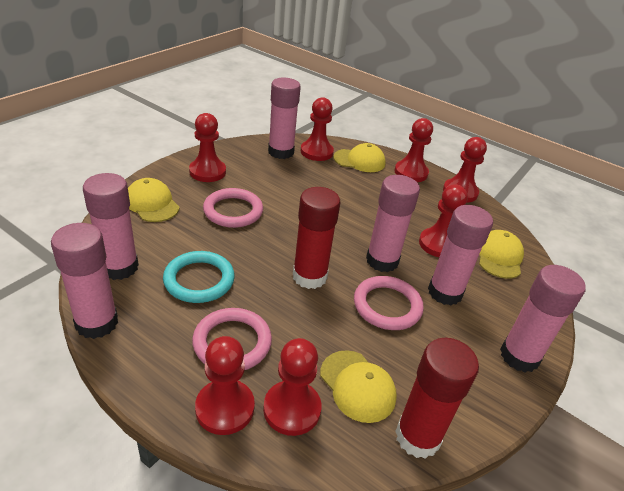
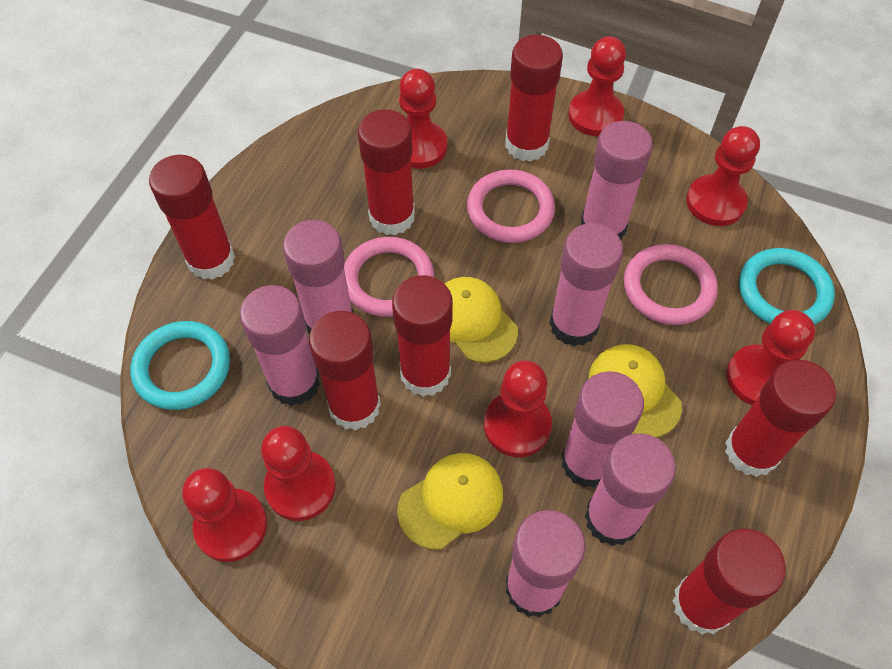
pink glue stick: 6 -> 7
red glue stick: 2 -> 7
turquoise ring: 1 -> 2
yellow cap: 4 -> 3

